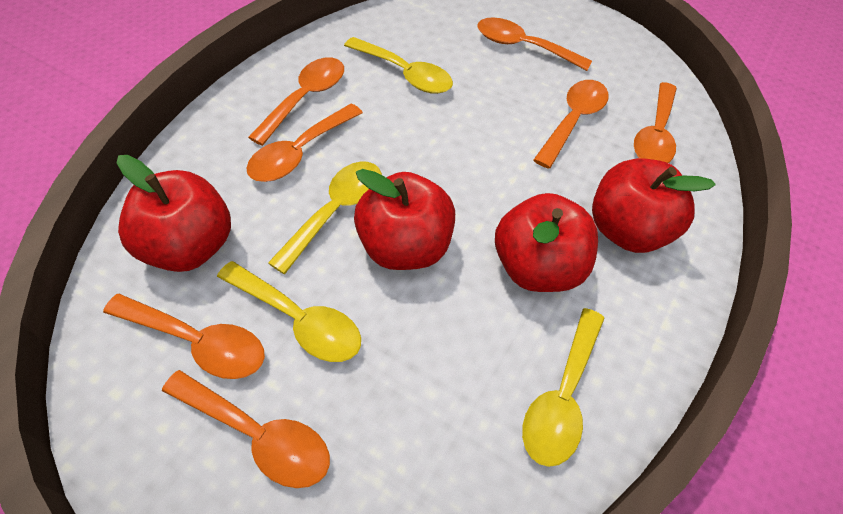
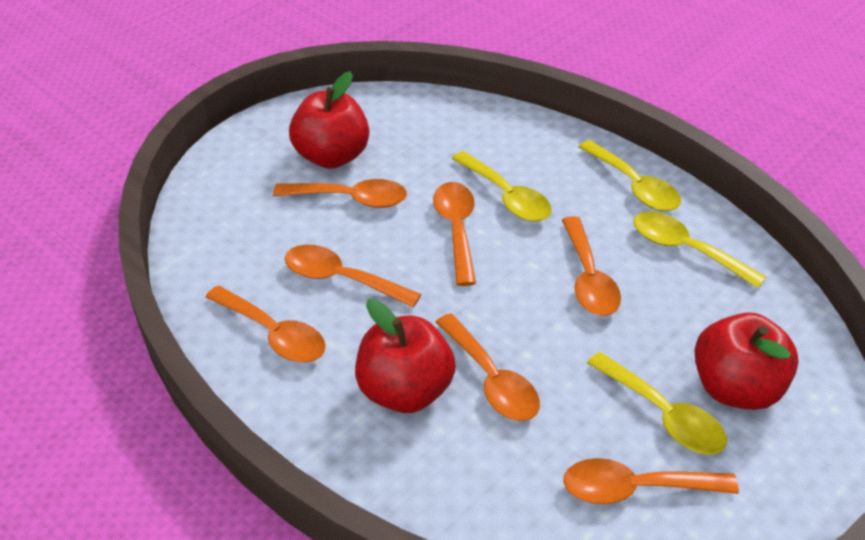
red apple: 4 -> 3

